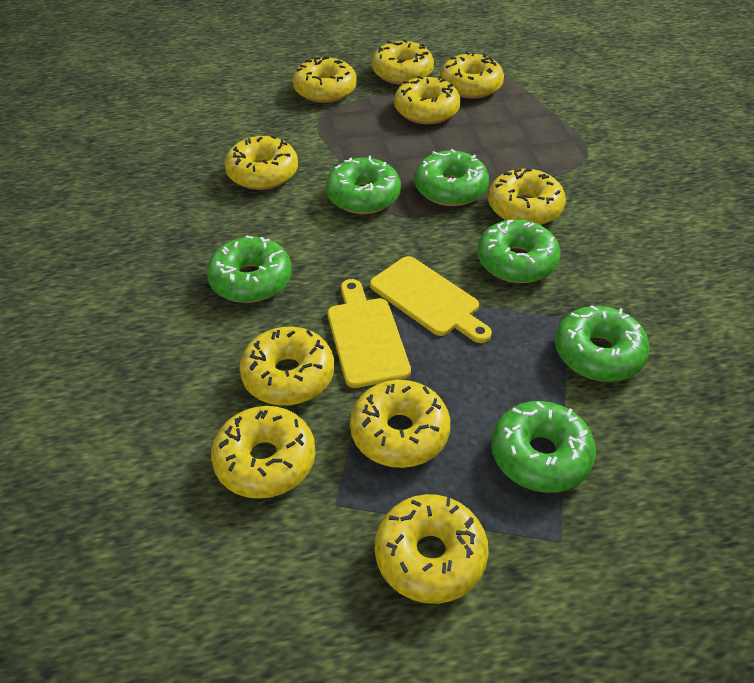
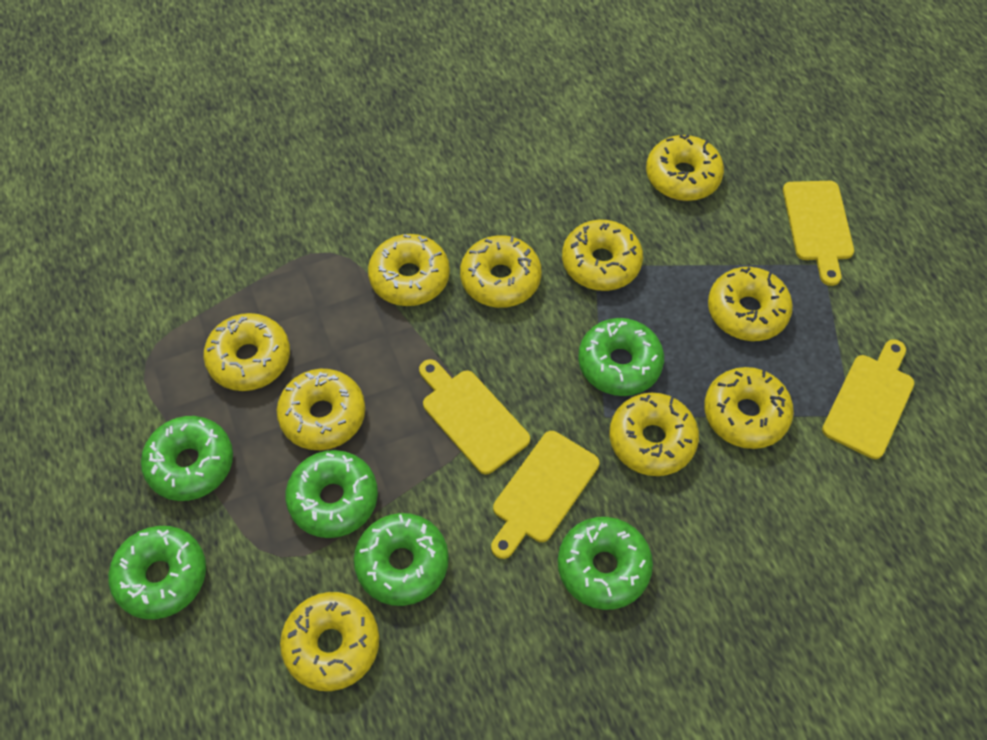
yellow cutting board: 2 -> 4

